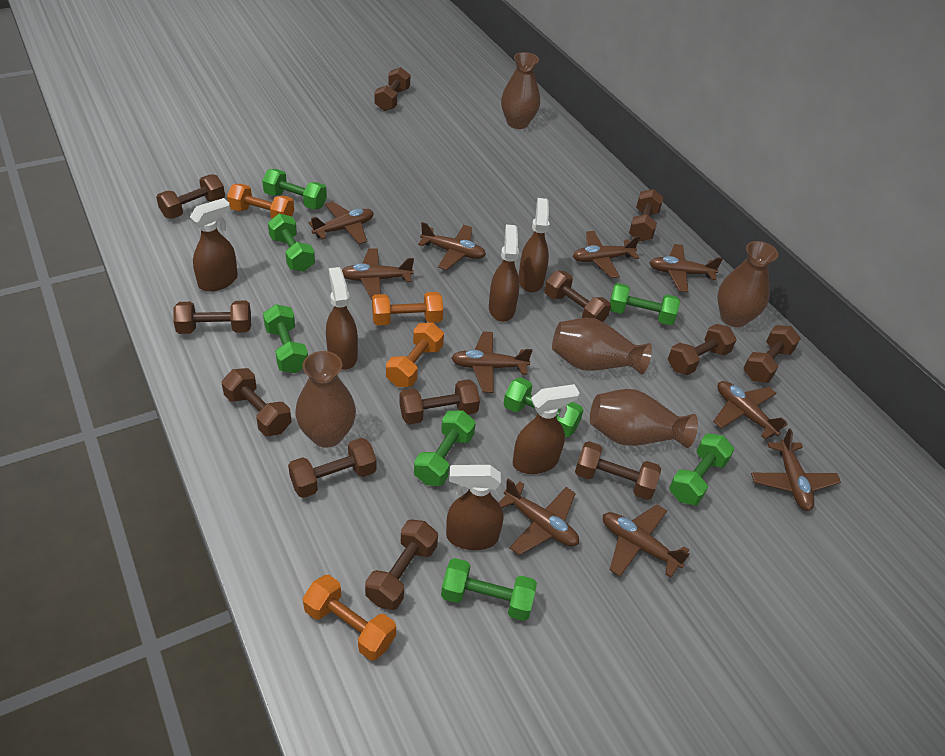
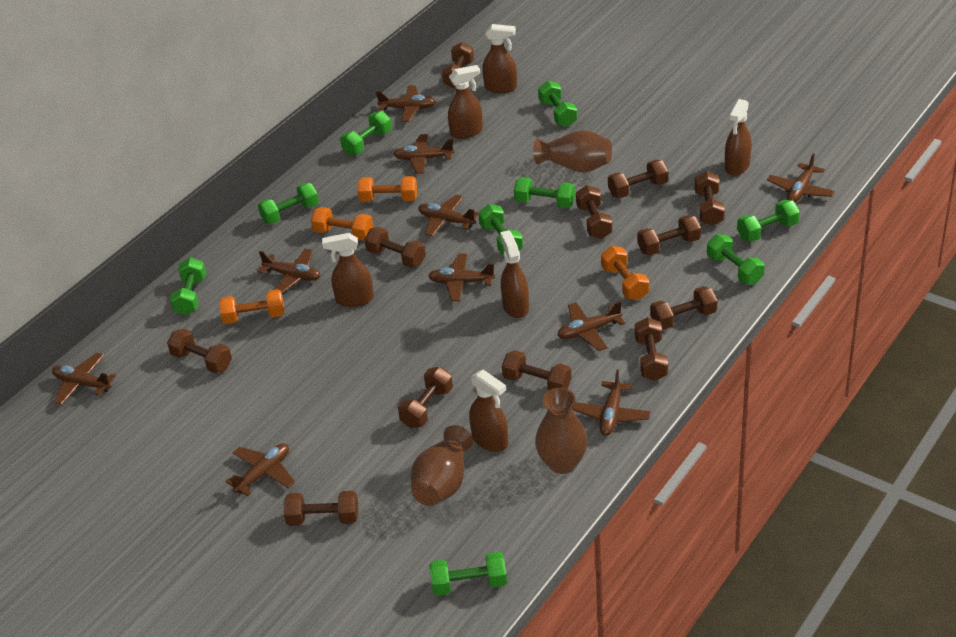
brown vase: 5 -> 3
green dumbbell: 8 -> 9

